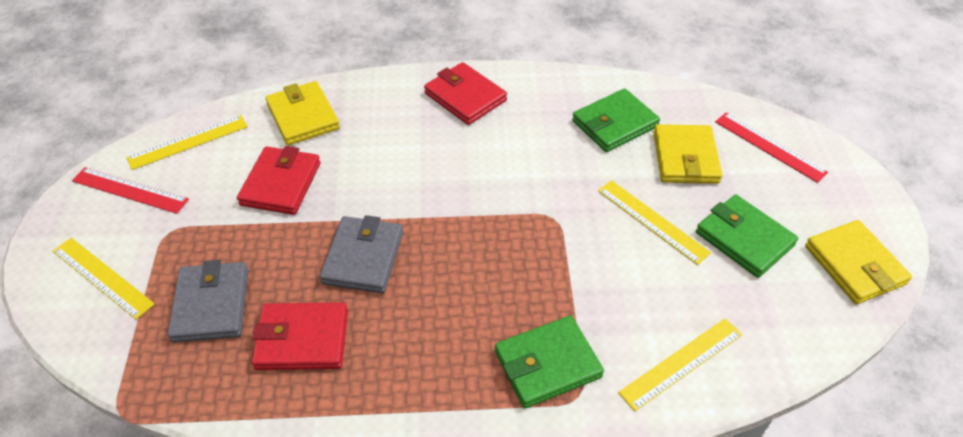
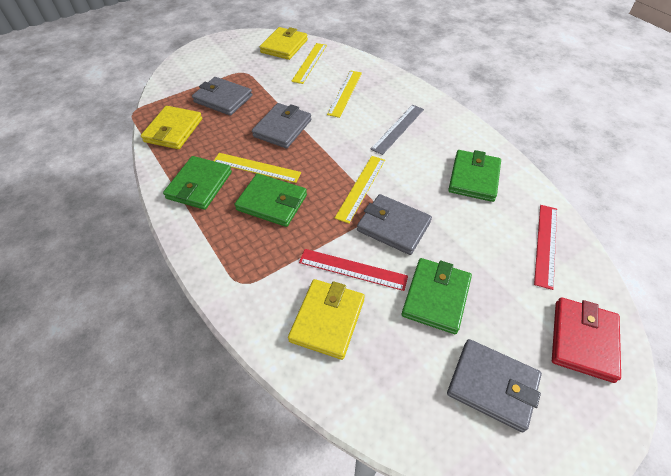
green wallet: 3 -> 4
grey ruler: 0 -> 1
grey wallet: 2 -> 4
red wallet: 3 -> 1

